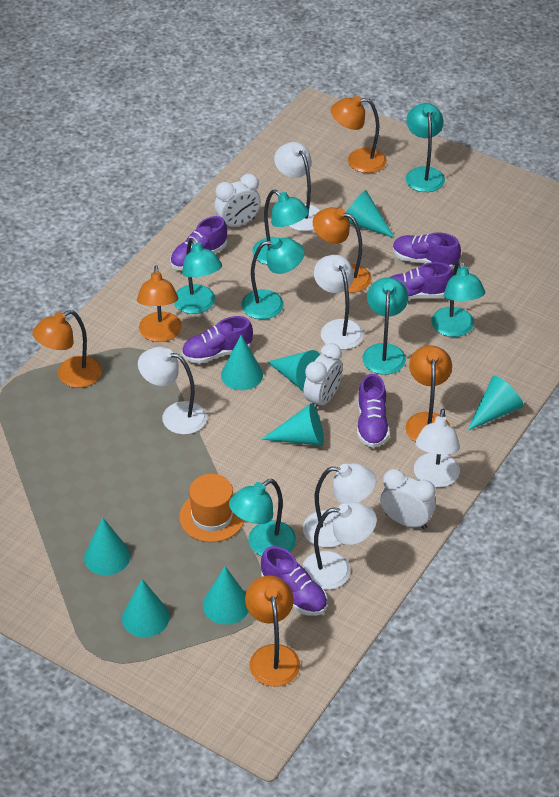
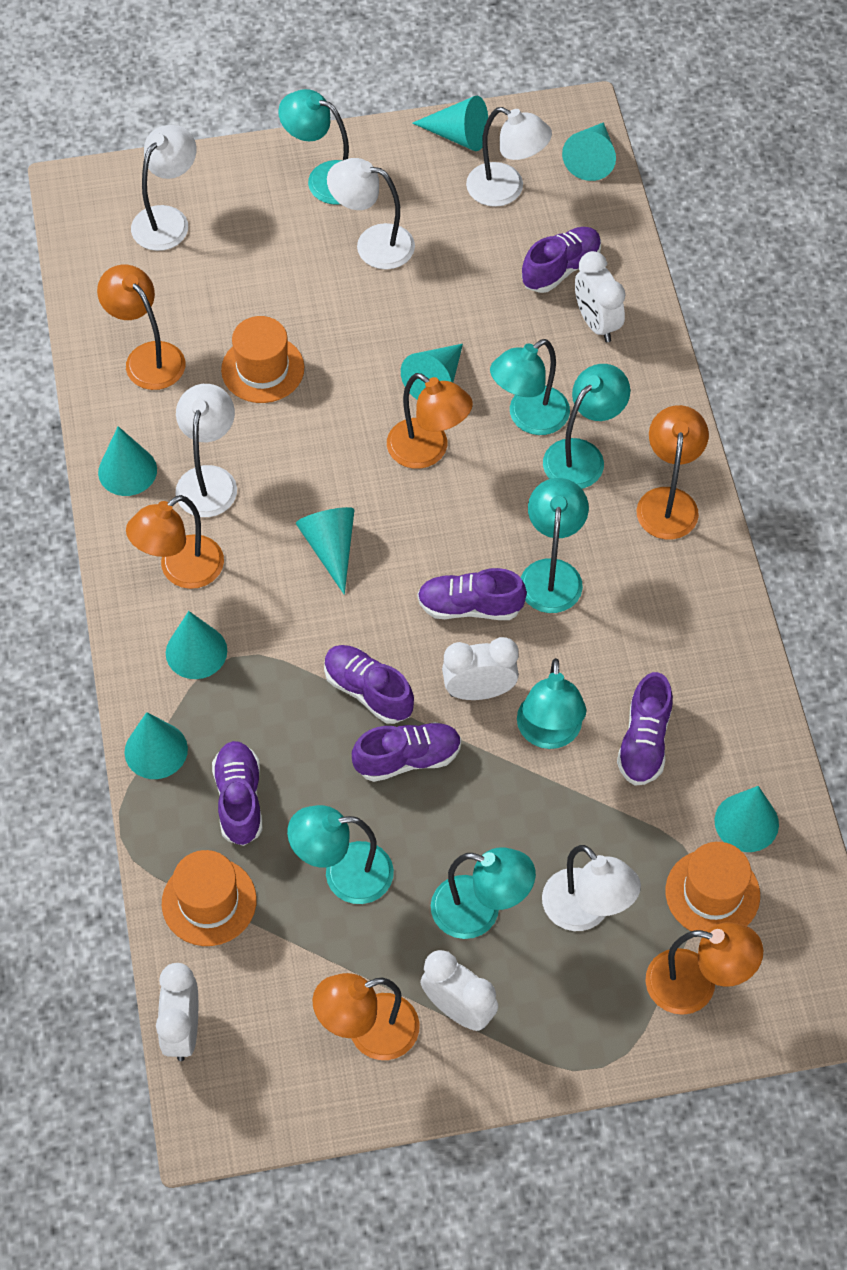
orange hat: 1 -> 3
white clock: 3 -> 4
white lamp: 6 -> 5

